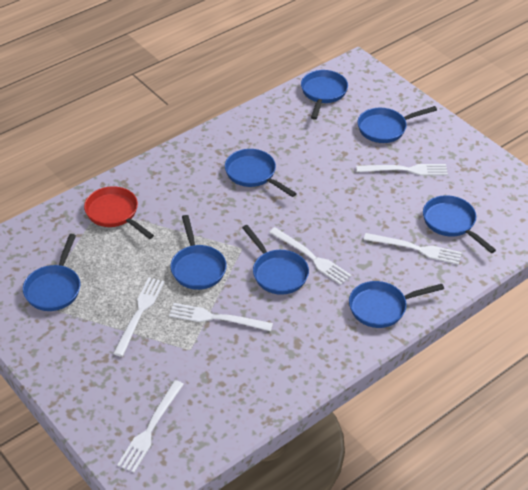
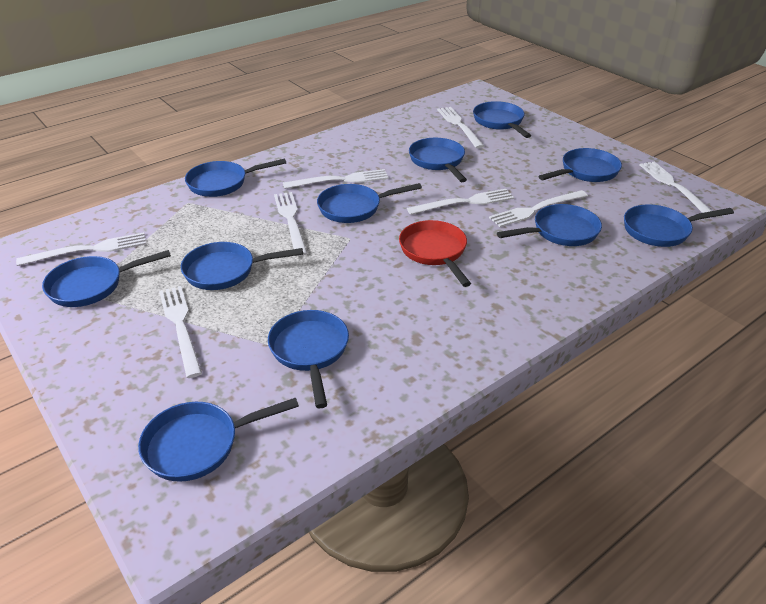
blue pan: 8 -> 11
white fork: 6 -> 8

